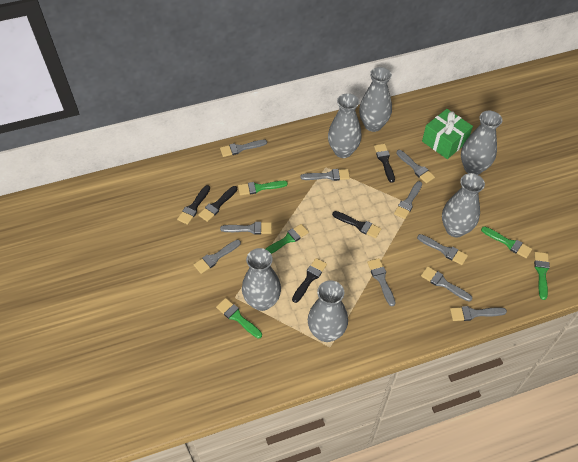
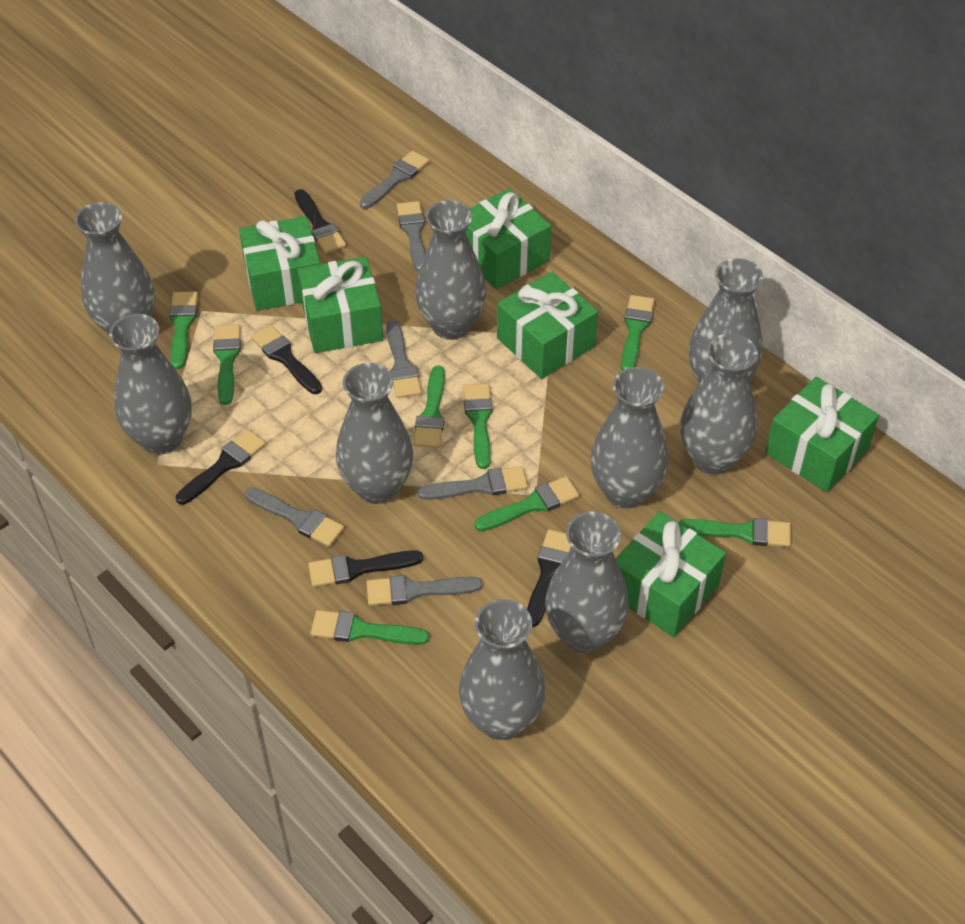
green brush: 5 -> 8
green gift: 1 -> 6
grey brush: 10 -> 6
grey vase: 6 -> 9

